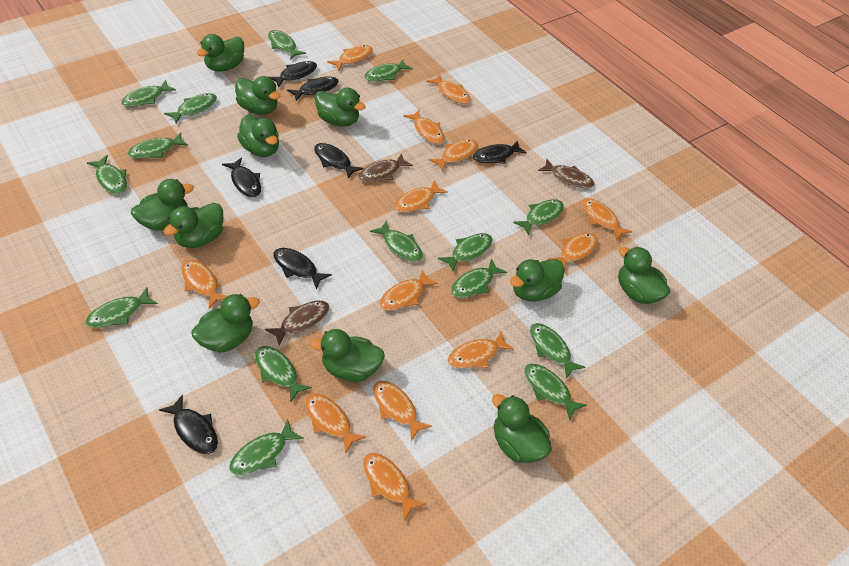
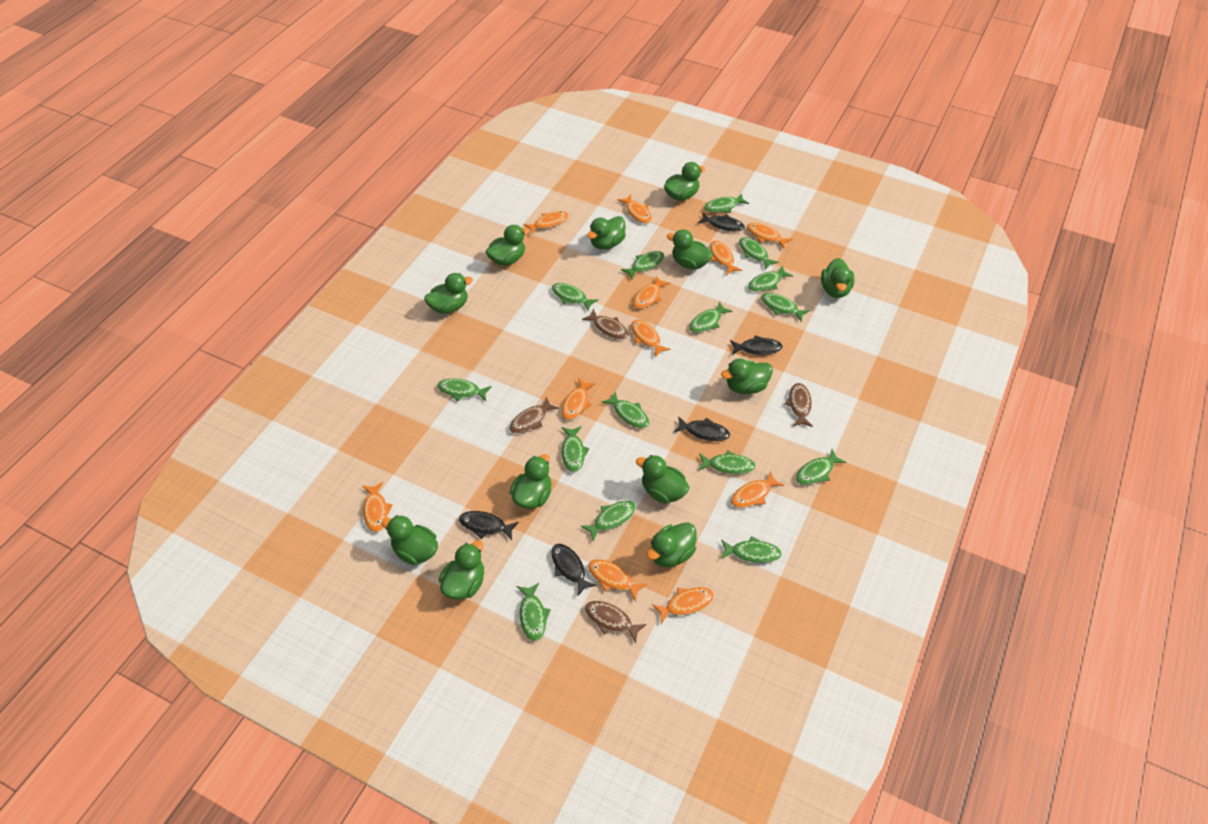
black fish: 7 -> 5
brown fish: 3 -> 4
green duck: 11 -> 12
orange fish: 13 -> 11

